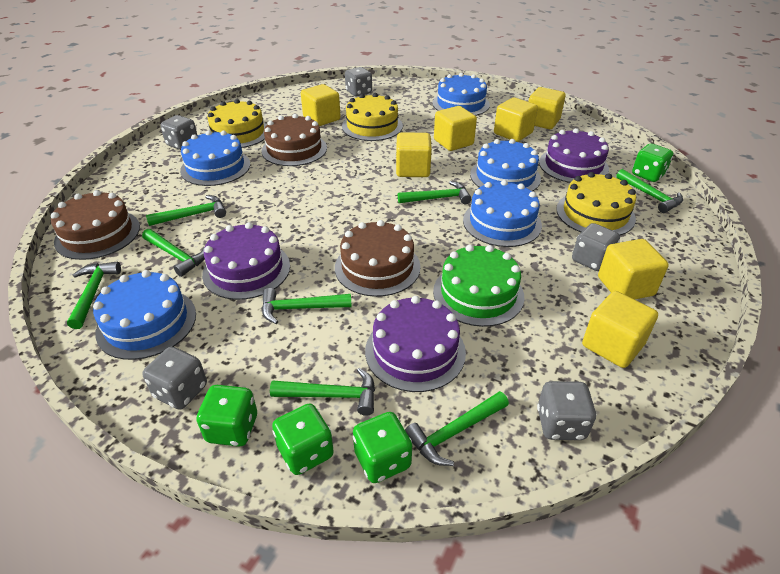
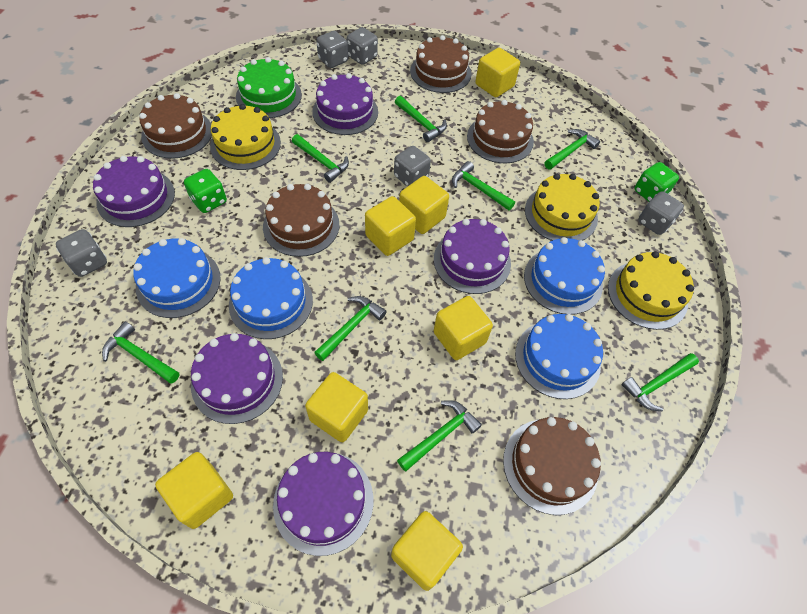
blue cake: 5 -> 4
brown cake: 3 -> 5
green dice: 4 -> 2
purple cake: 3 -> 5

